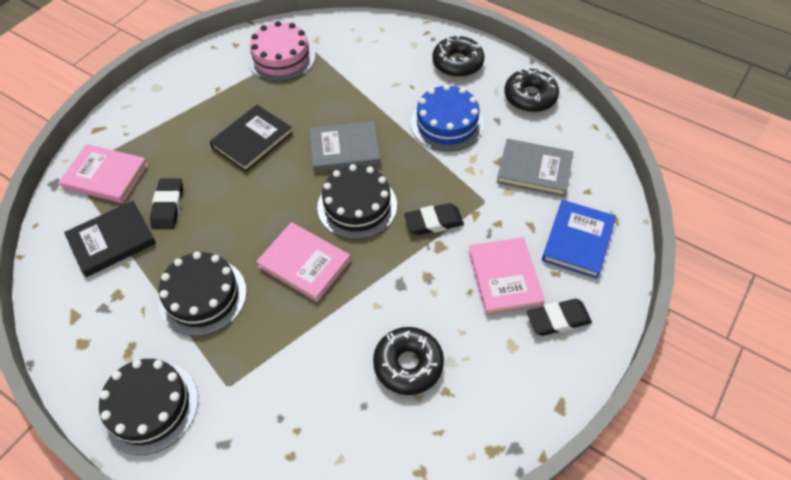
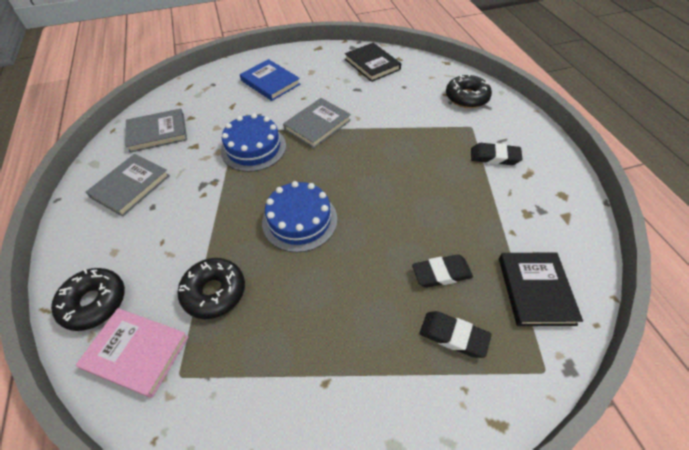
black cake: 3 -> 0
blue cake: 1 -> 2
grey book: 2 -> 3
pink book: 3 -> 1
pink cake: 1 -> 0

